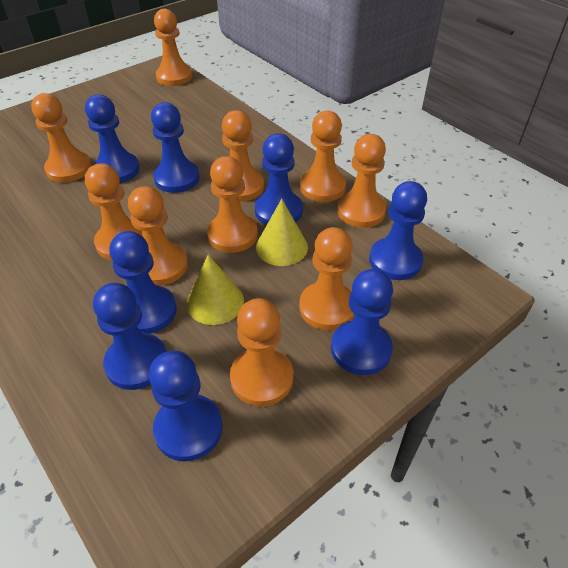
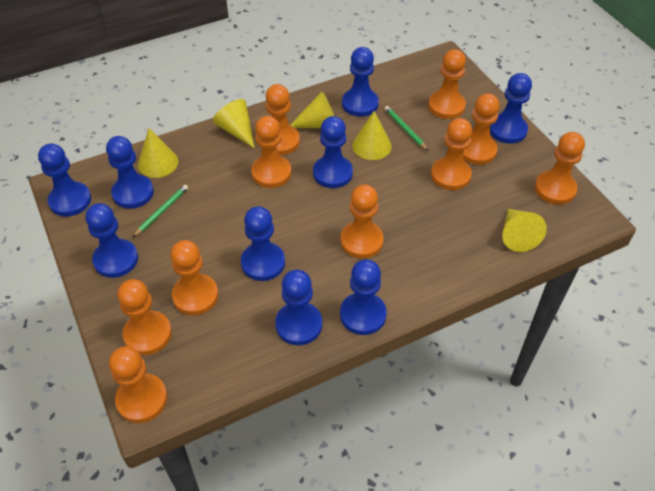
blue pawn: 8 -> 9
green pencil: 0 -> 2
yellow cone: 2 -> 5

